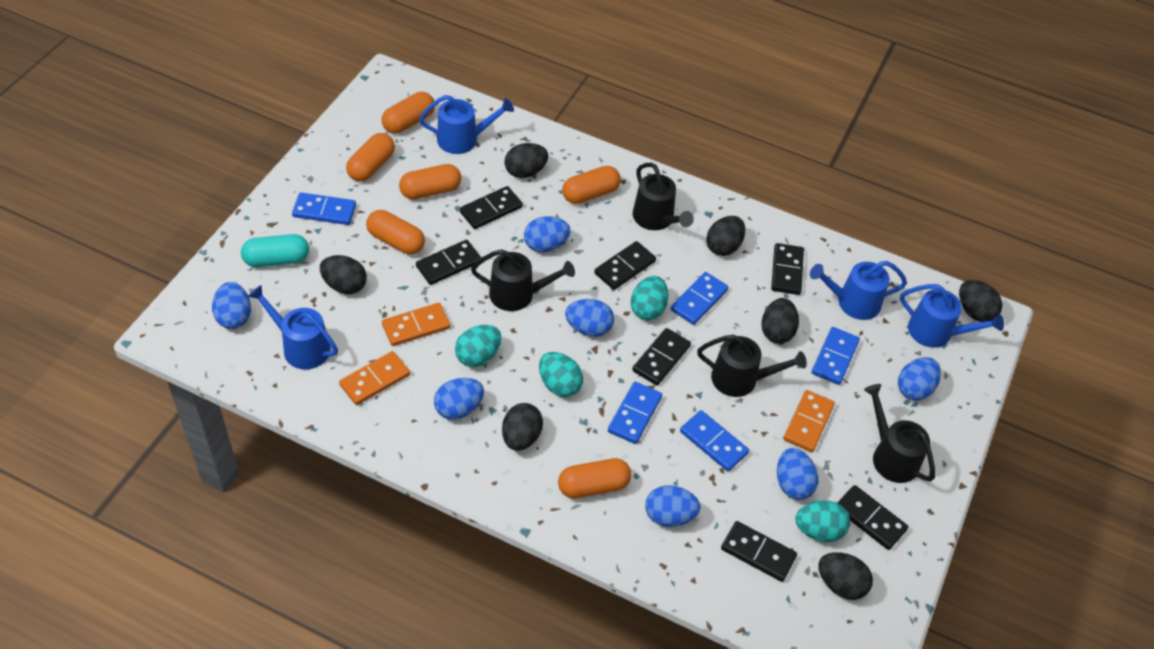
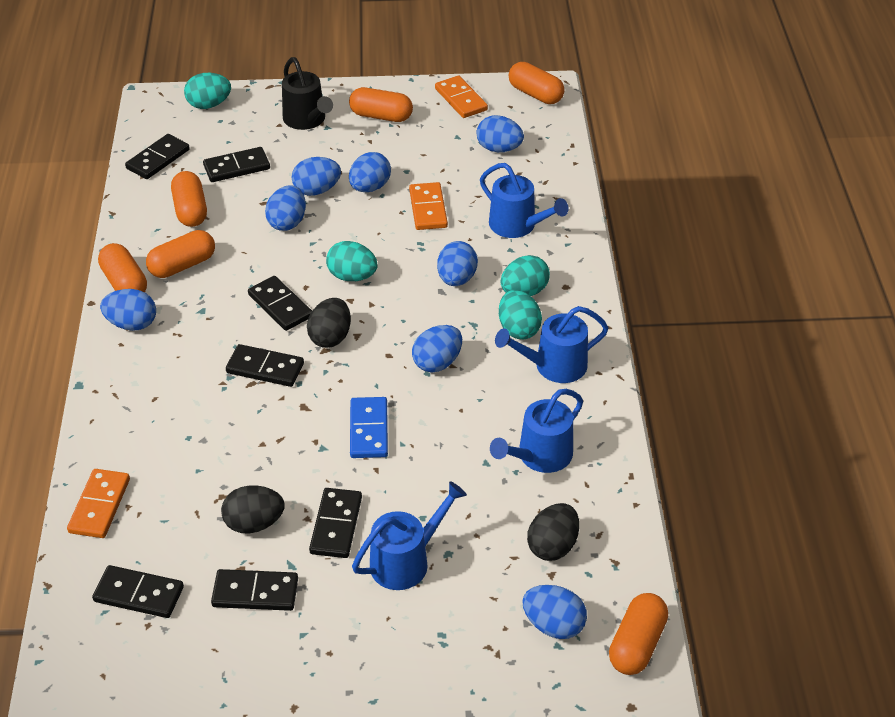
black egg: 7 -> 3
black watering can: 4 -> 1
blue domino: 5 -> 1
blue egg: 7 -> 8
turquoise capsule: 1 -> 0

